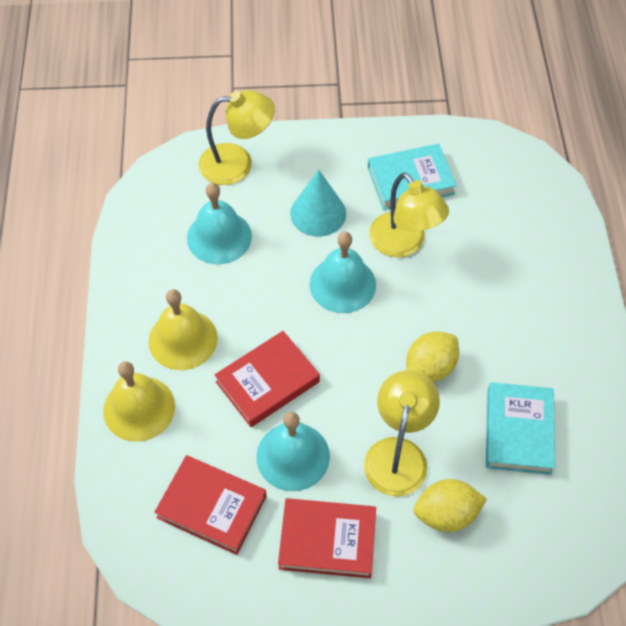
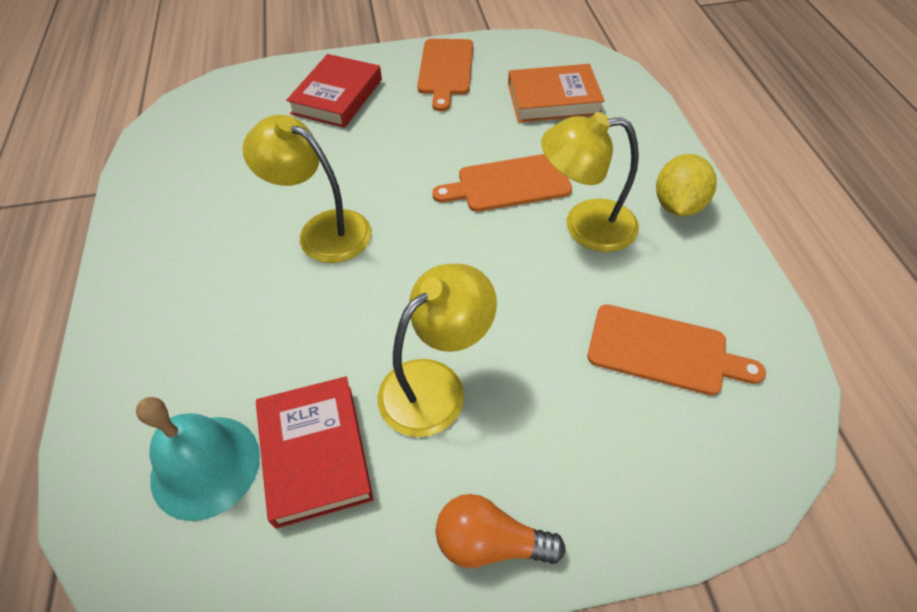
orange book: 0 -> 1
orange cutting board: 0 -> 3
orange light bulb: 0 -> 1
red book: 3 -> 2
turquoise bell: 3 -> 1
turquoise book: 2 -> 0
turquoise cone: 1 -> 0
yellow bell: 2 -> 0
yellow lemon: 2 -> 1

